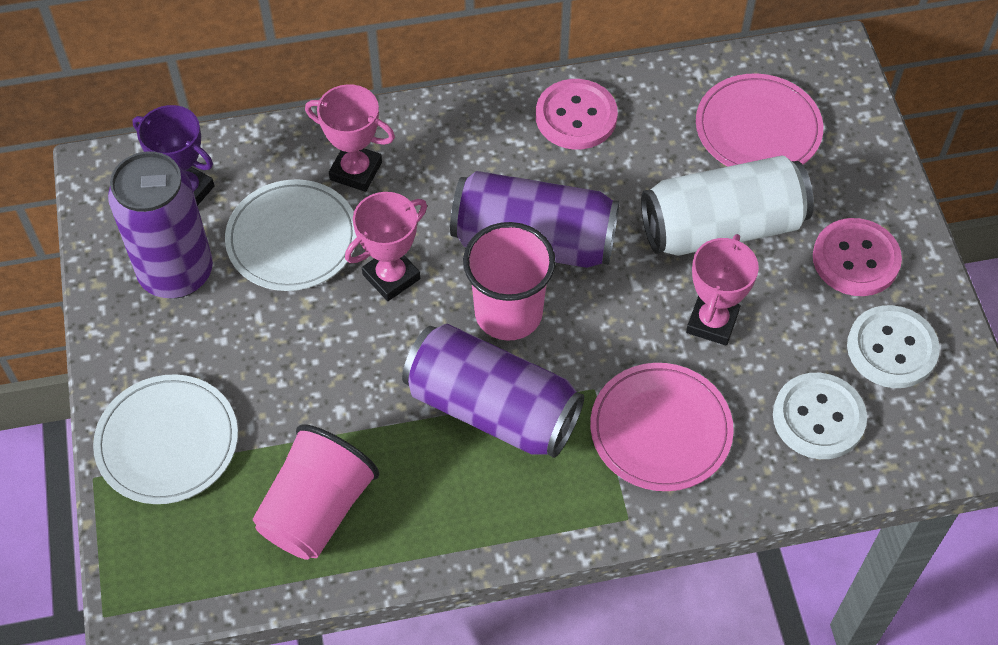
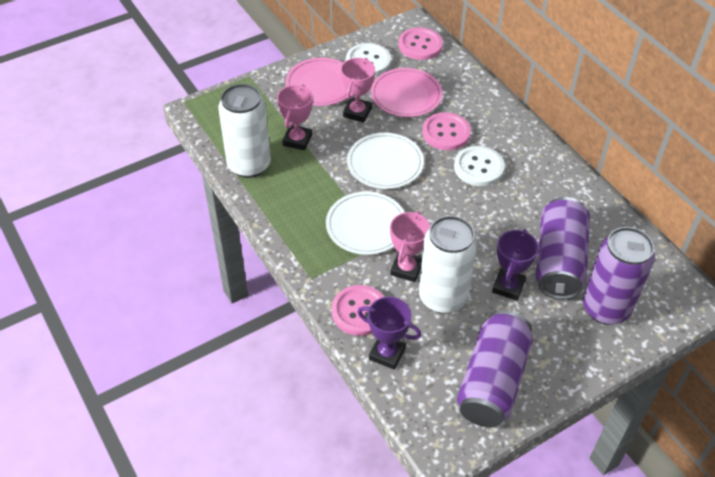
pink button: 2 -> 3
pink cup: 2 -> 0
purple trophy: 1 -> 2
white can: 1 -> 2

